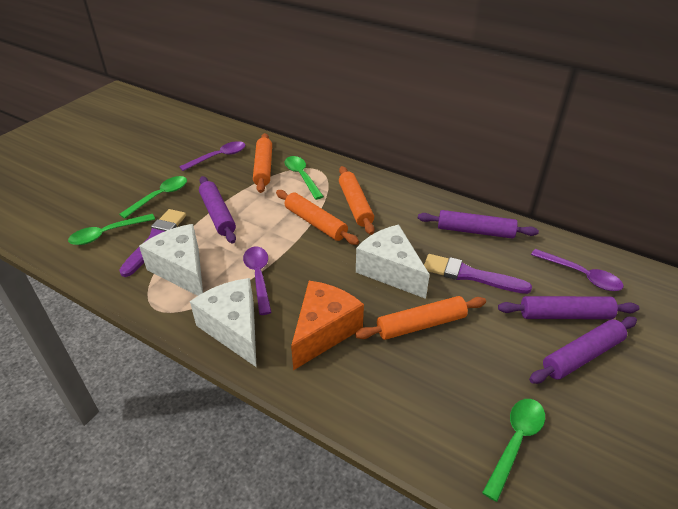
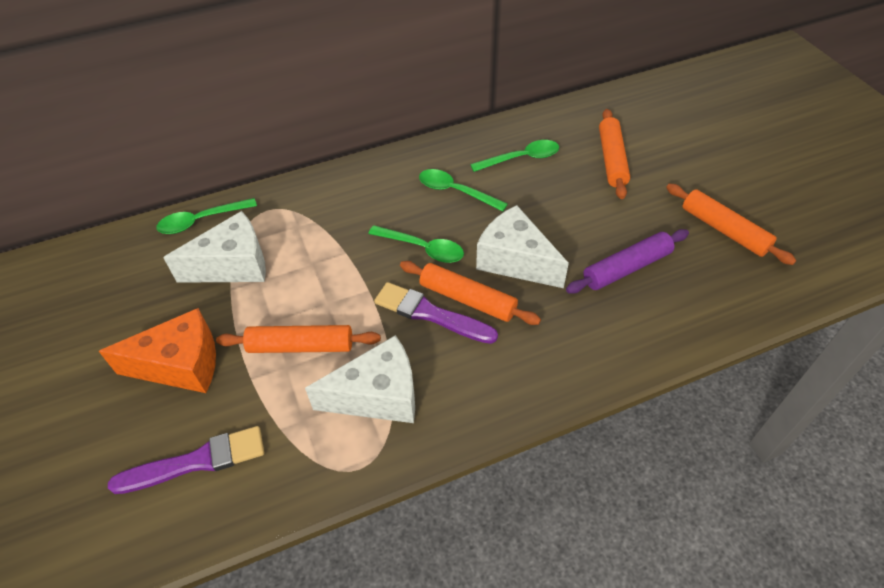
purple rolling pin: 4 -> 1
purple spoon: 3 -> 0

